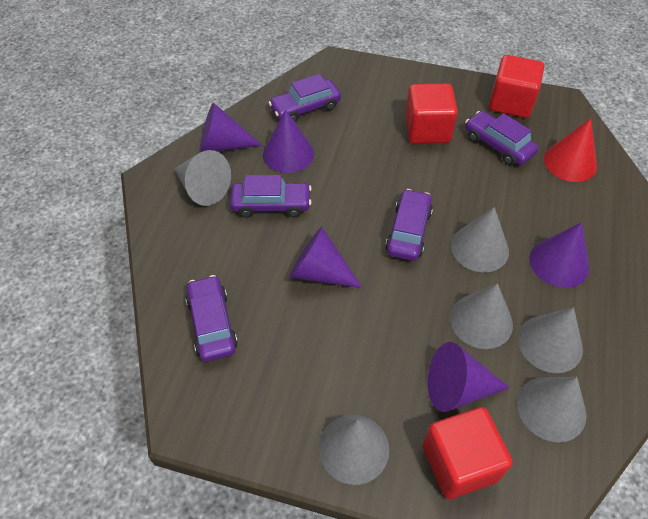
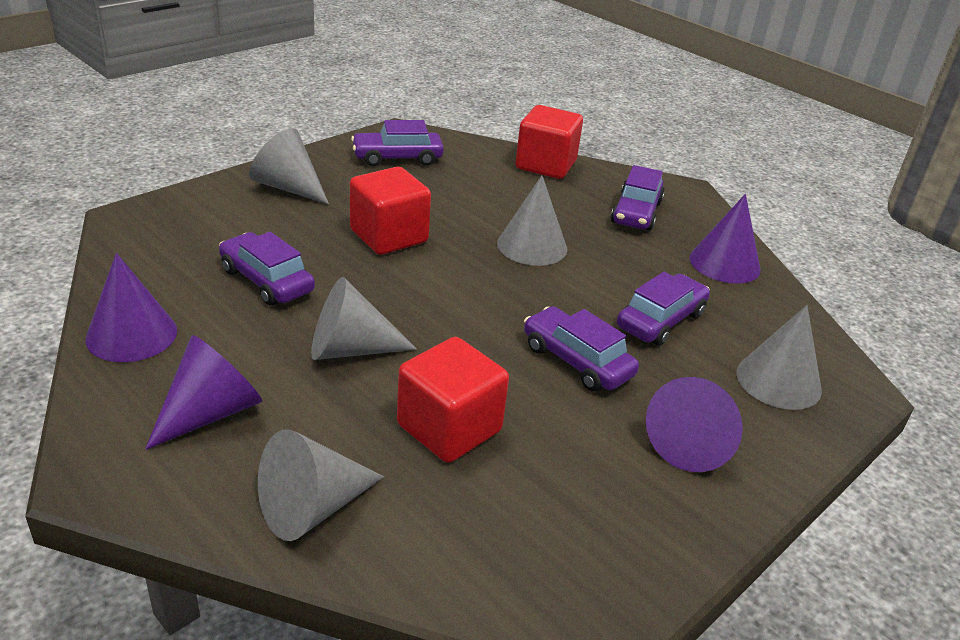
grey cone: 6 -> 5
purple cone: 5 -> 4
red cone: 1 -> 0

